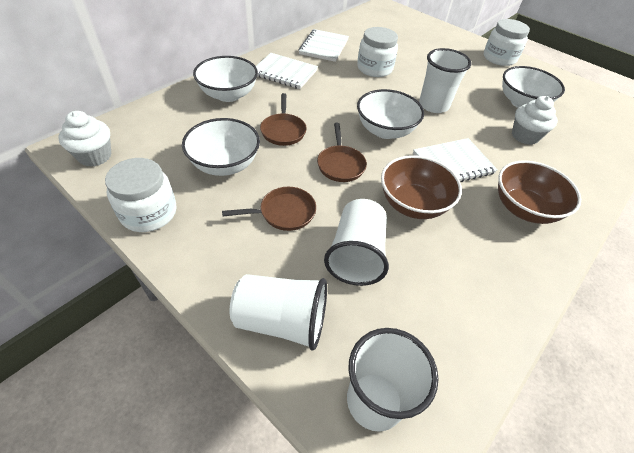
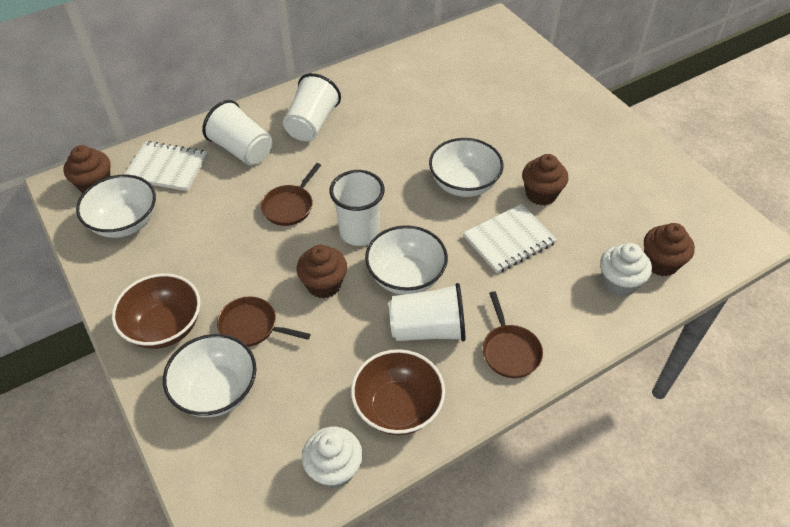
brown cupcake: 0 -> 4
white jar: 3 -> 0
white notebook: 3 -> 2

